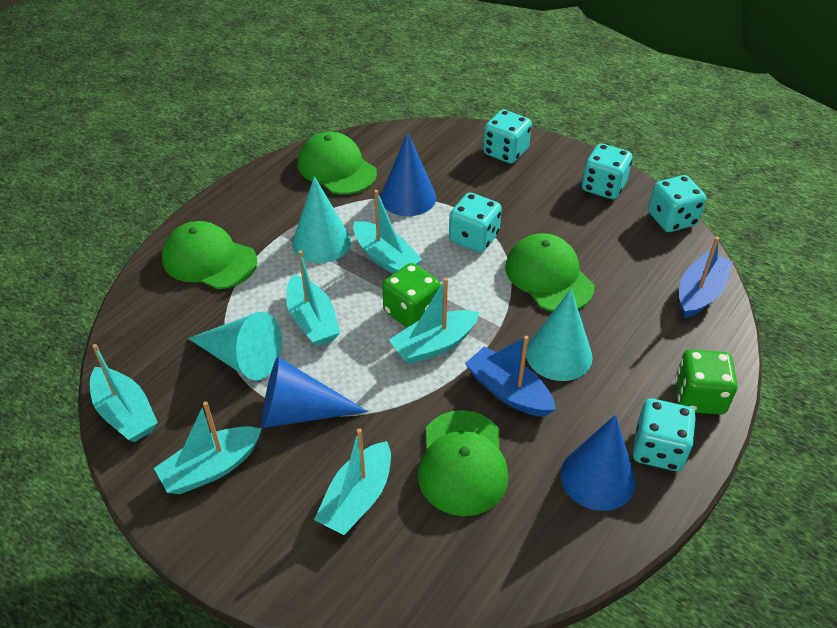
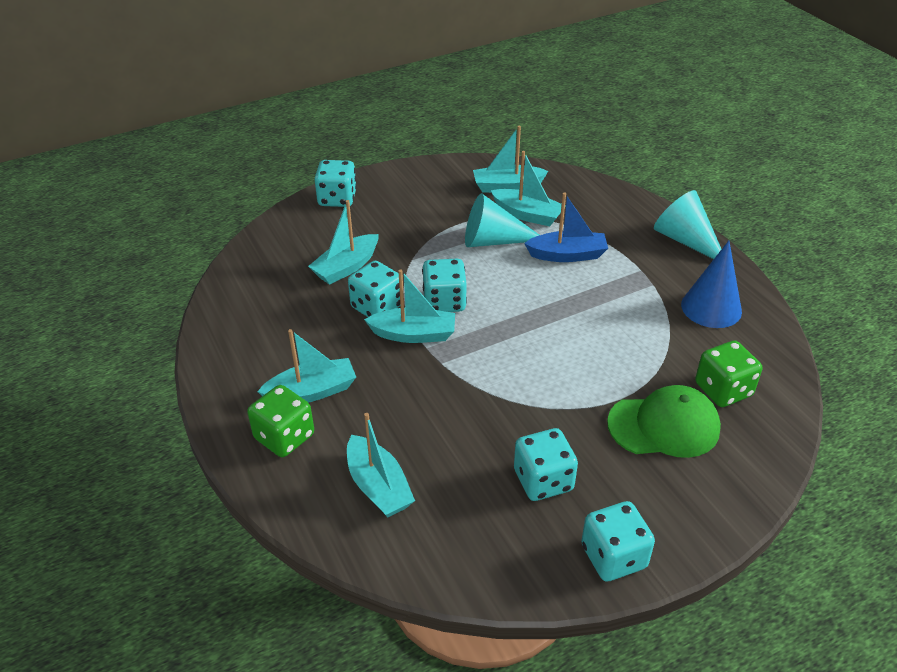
blue boat: 2 -> 1
blue cone: 3 -> 1
green cap: 4 -> 1
turquoise cone: 3 -> 2

